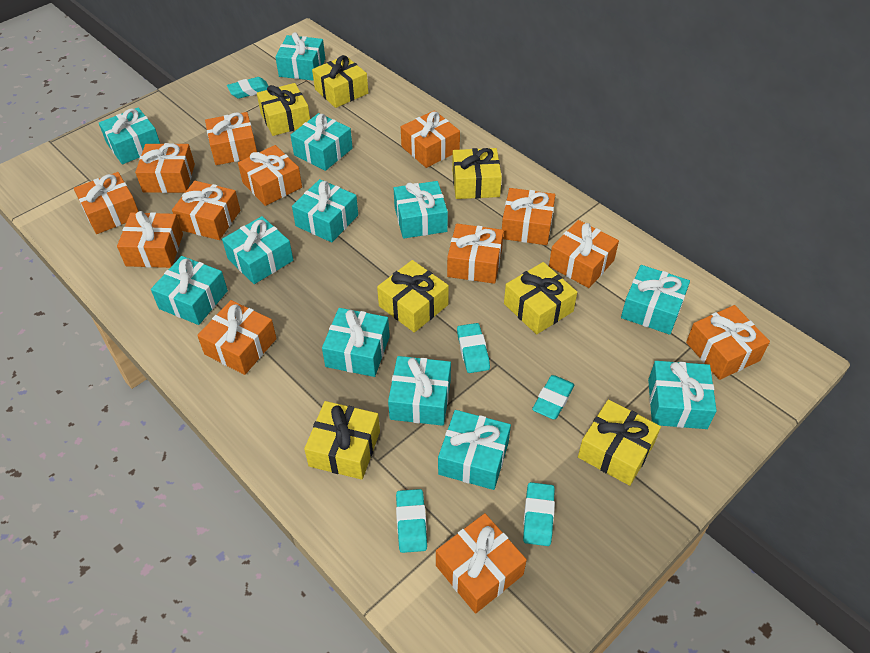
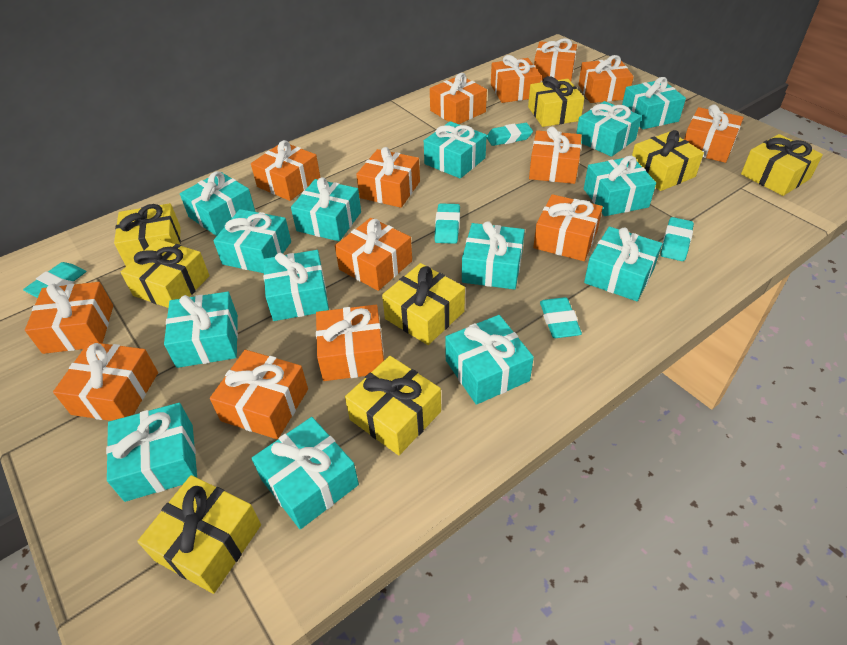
orange gift: 13 -> 14
turquoise gift: 12 -> 14
yellow gift: 7 -> 8

